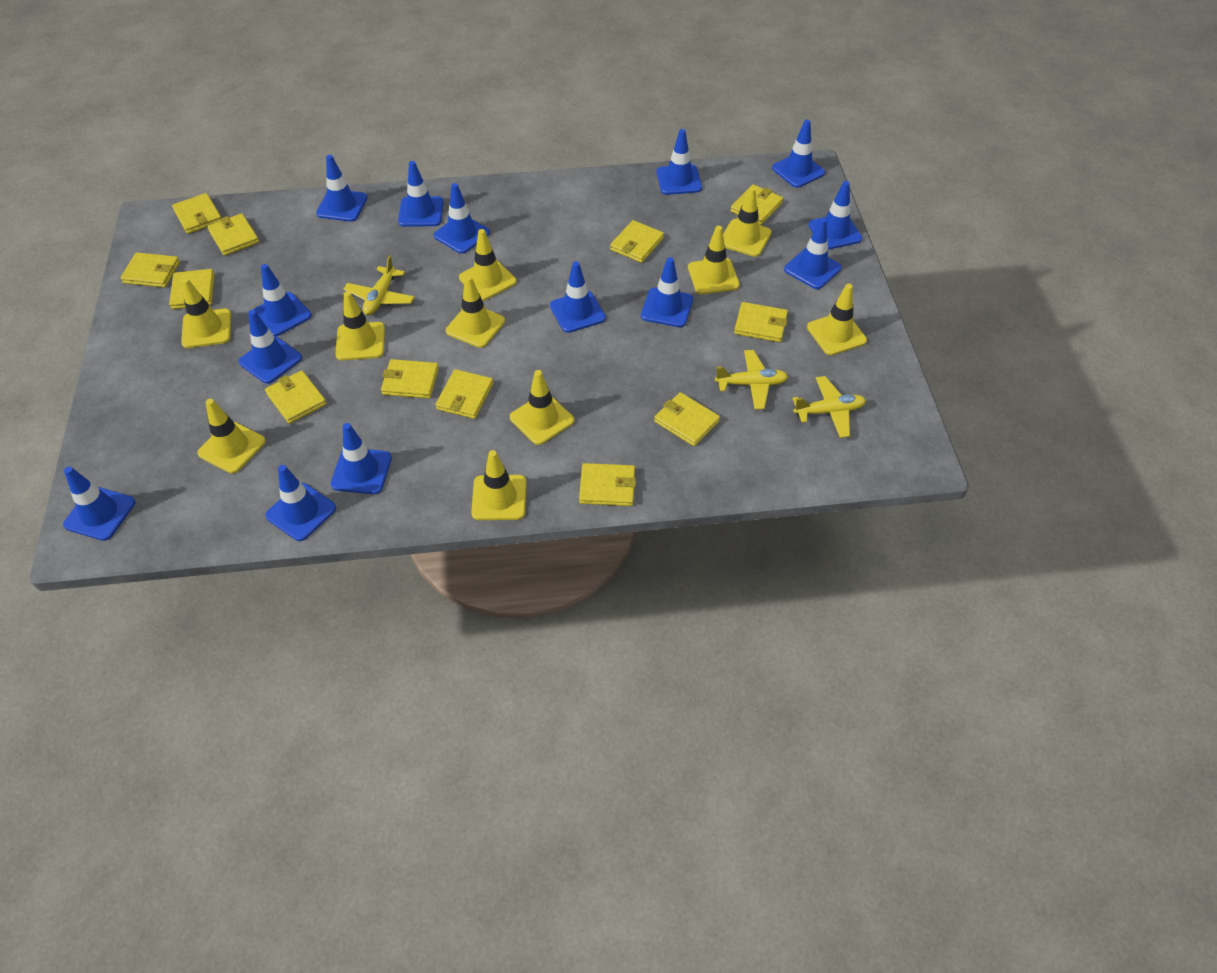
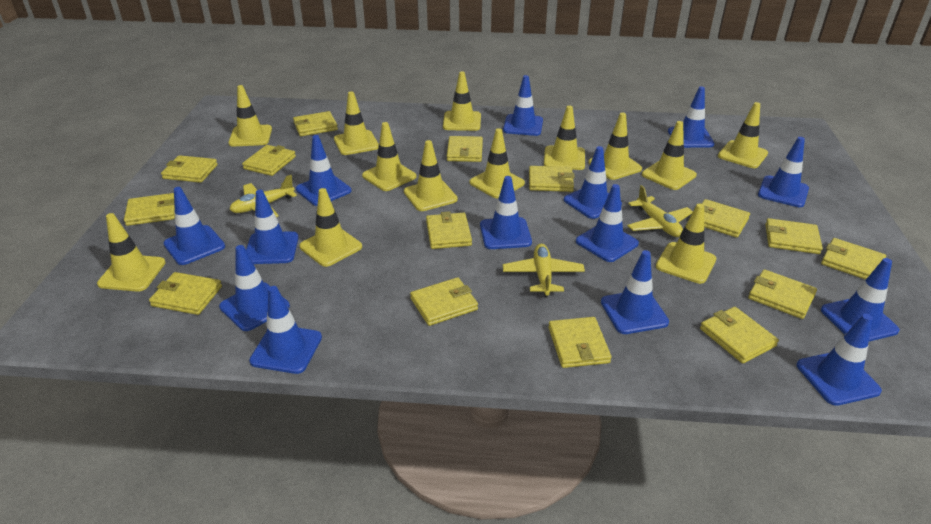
yellow traffic cone: 10 -> 13
yellow wallet: 12 -> 15

